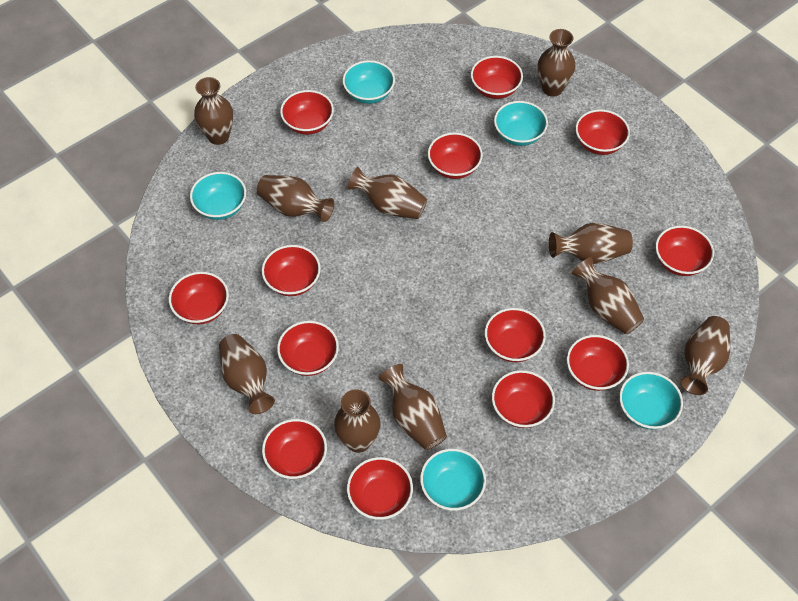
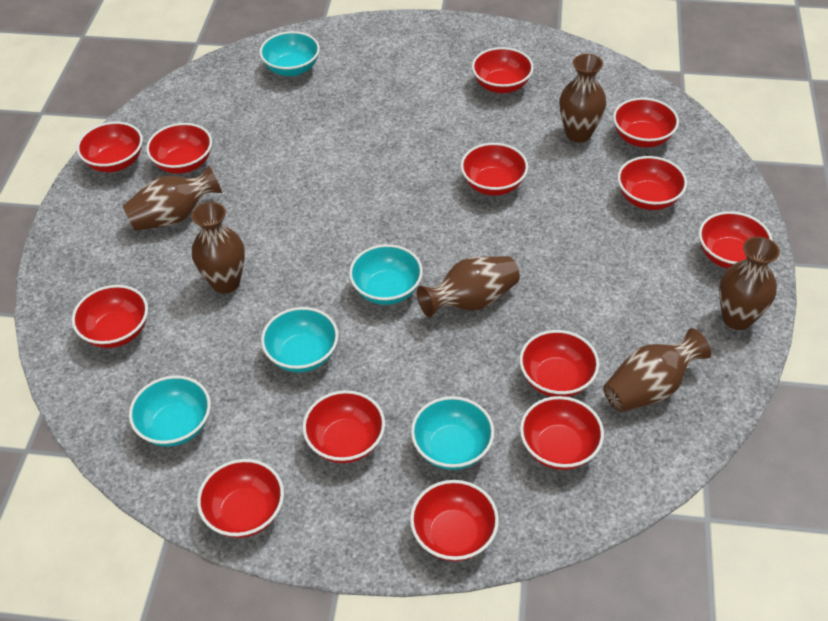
brown vase: 10 -> 6

